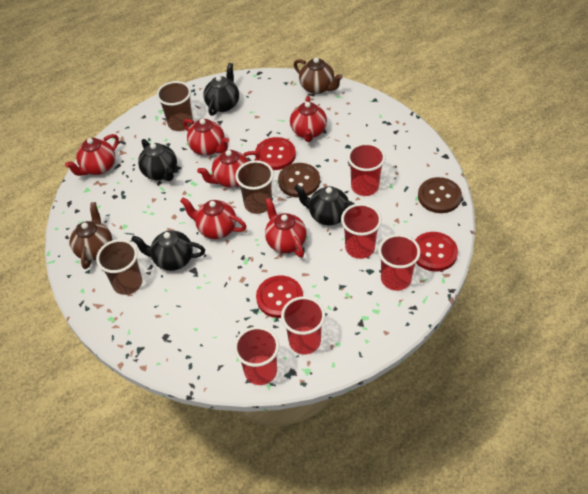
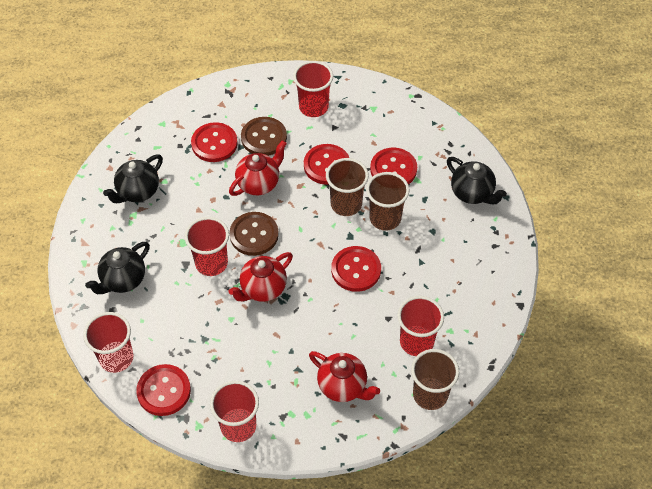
black teapot: 4 -> 3
brown teapot: 2 -> 0
red button: 3 -> 5
red teapot: 6 -> 3

